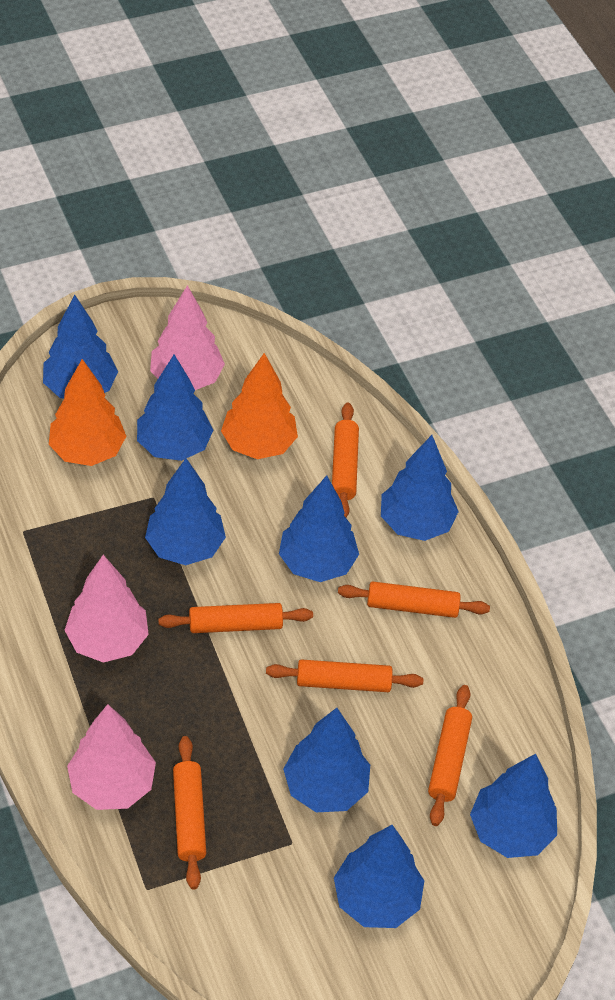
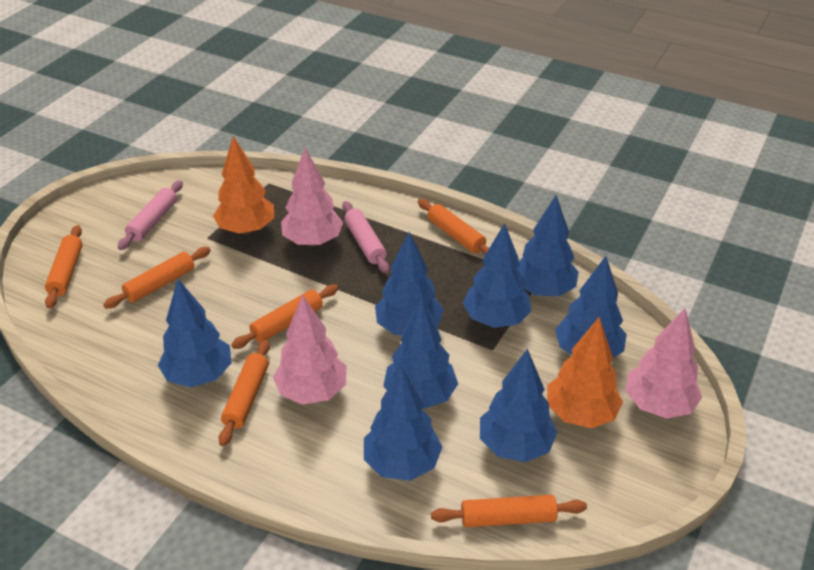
pink rolling pin: 0 -> 2

